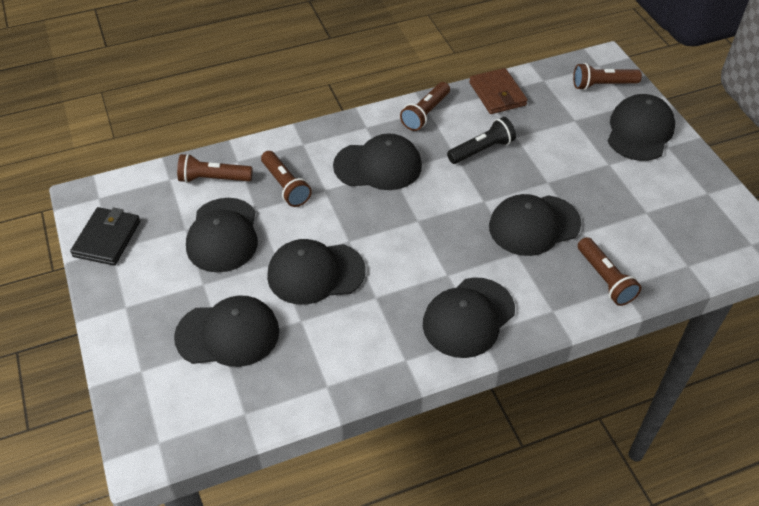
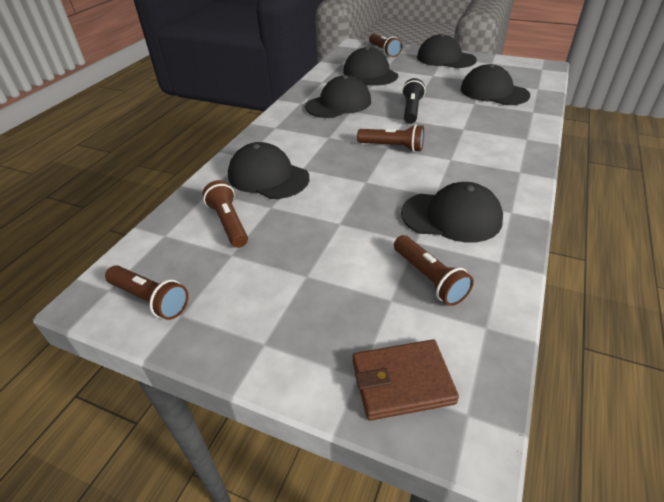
black cap: 7 -> 6
black wallet: 1 -> 0

